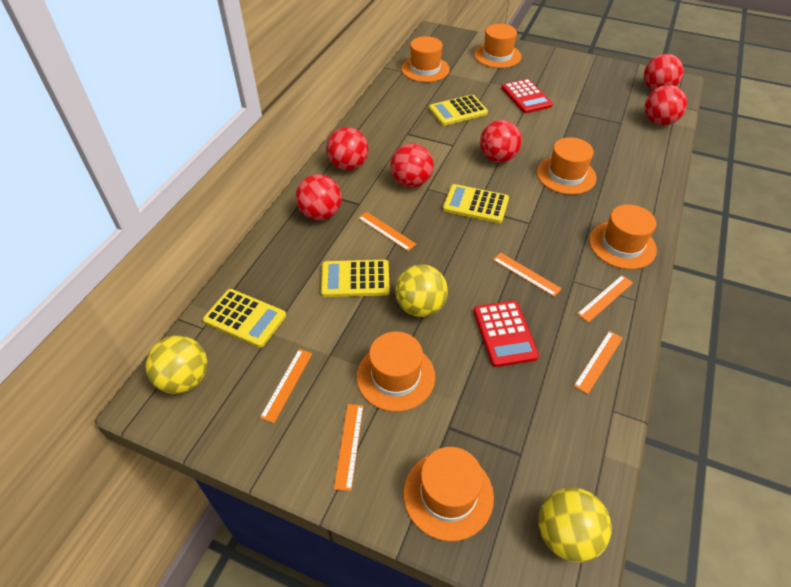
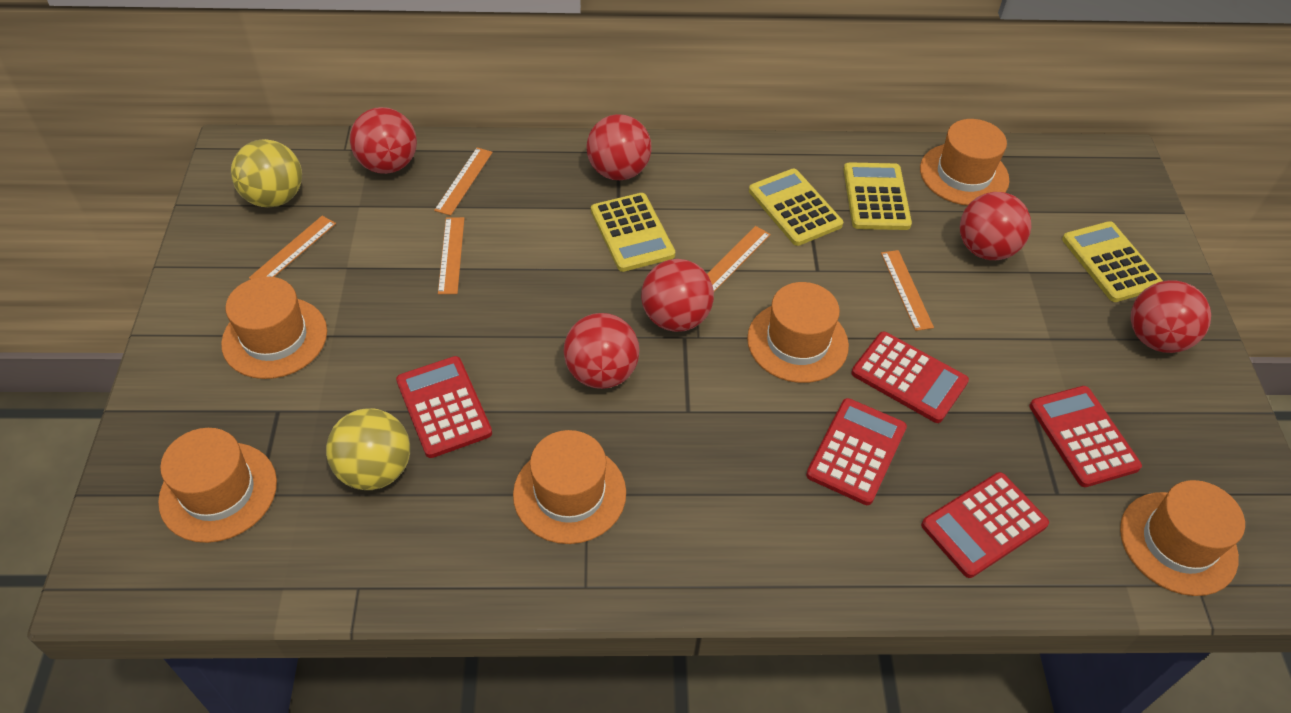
orange ruler: 6 -> 5
red calculator: 2 -> 5
yellow ball: 3 -> 2

